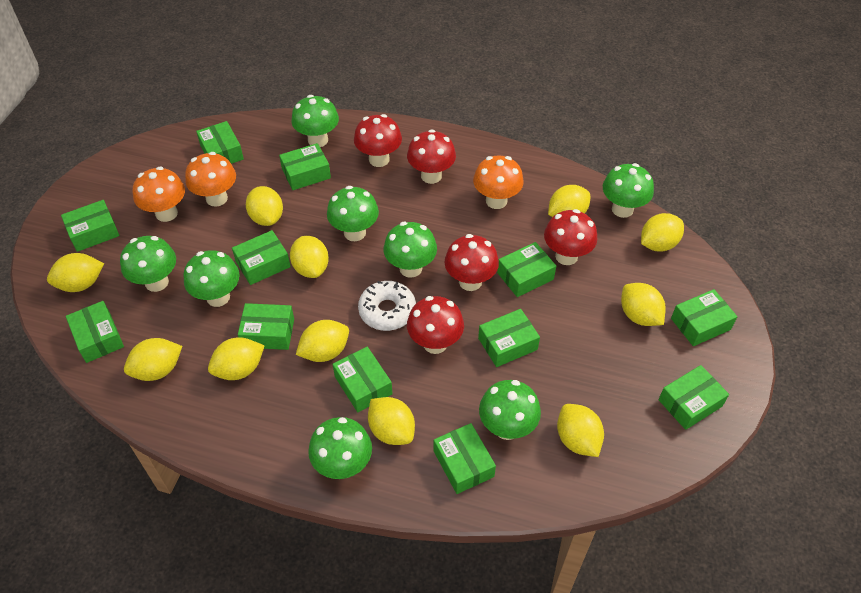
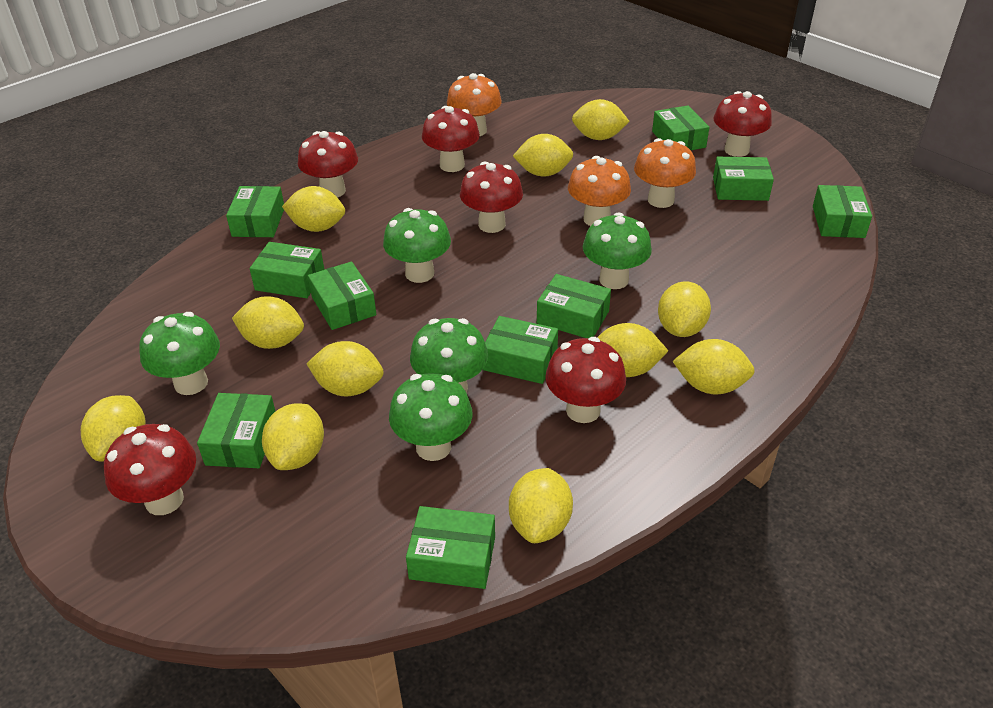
green box: 12 -> 10
green mushroom: 8 -> 5
red mushroom: 5 -> 6
white donut: 1 -> 0

